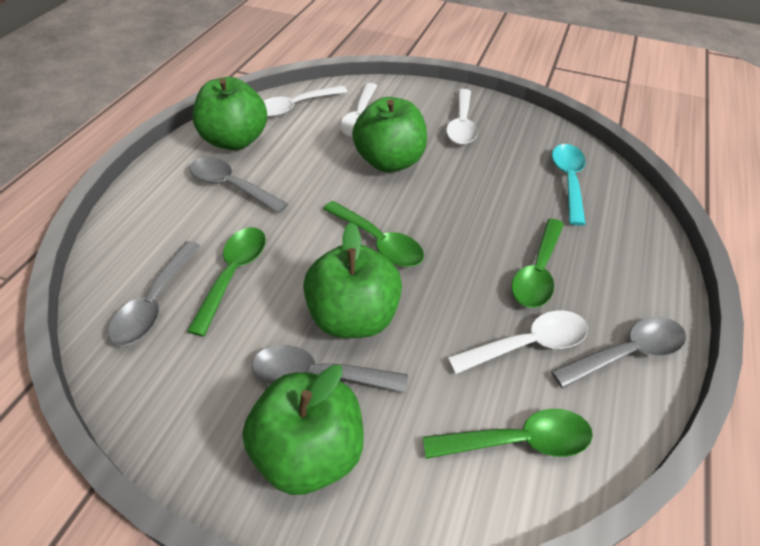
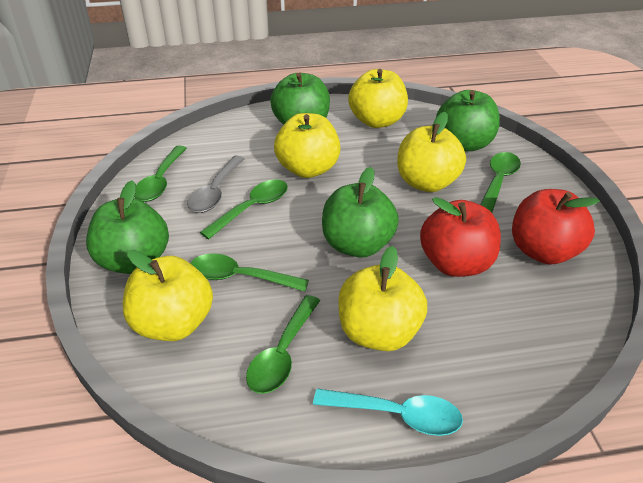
green spoon: 4 -> 5
grey spoon: 4 -> 1
red apple: 0 -> 2
white spoon: 4 -> 0
yellow apple: 0 -> 5

